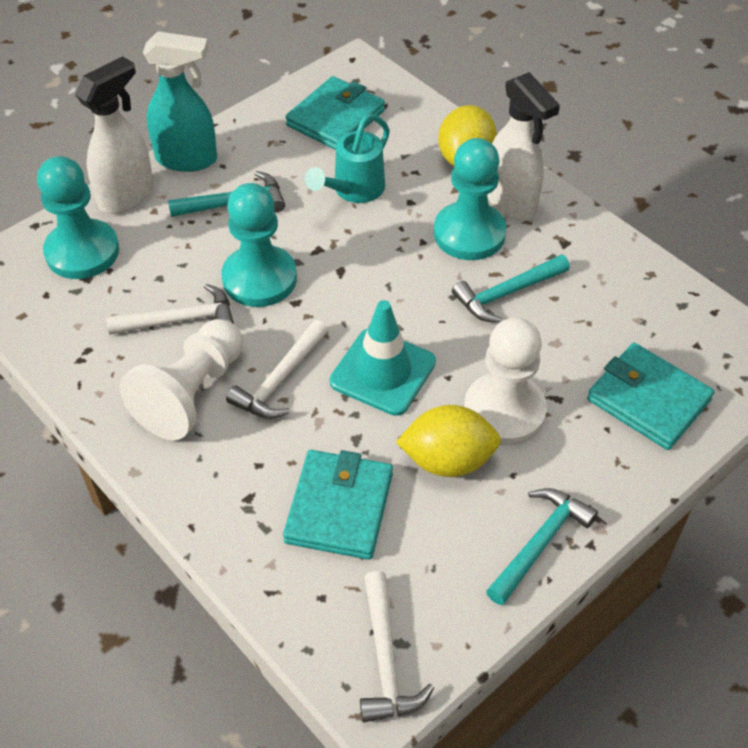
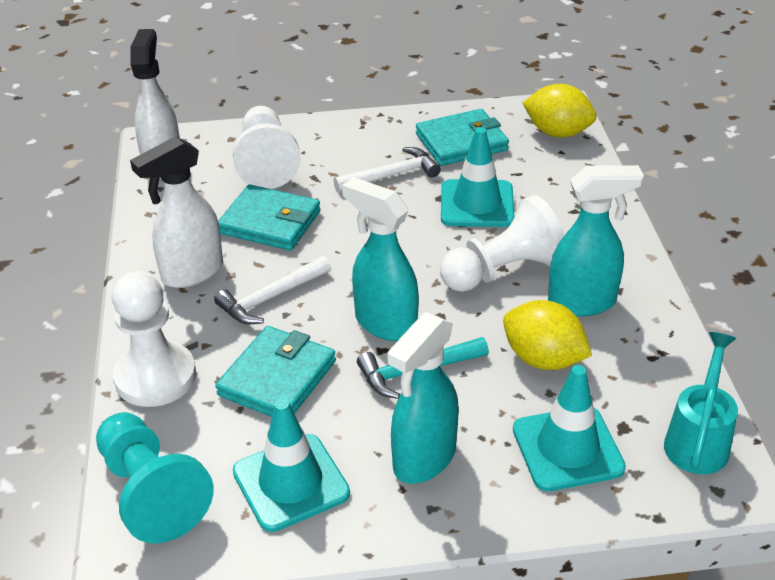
turquoise hammer: 3 -> 1
turquoise pawn: 3 -> 1
turquoise spray bottle: 1 -> 3
turquoise traffic cone: 1 -> 3
white hammer: 3 -> 2
white pawn: 2 -> 3

